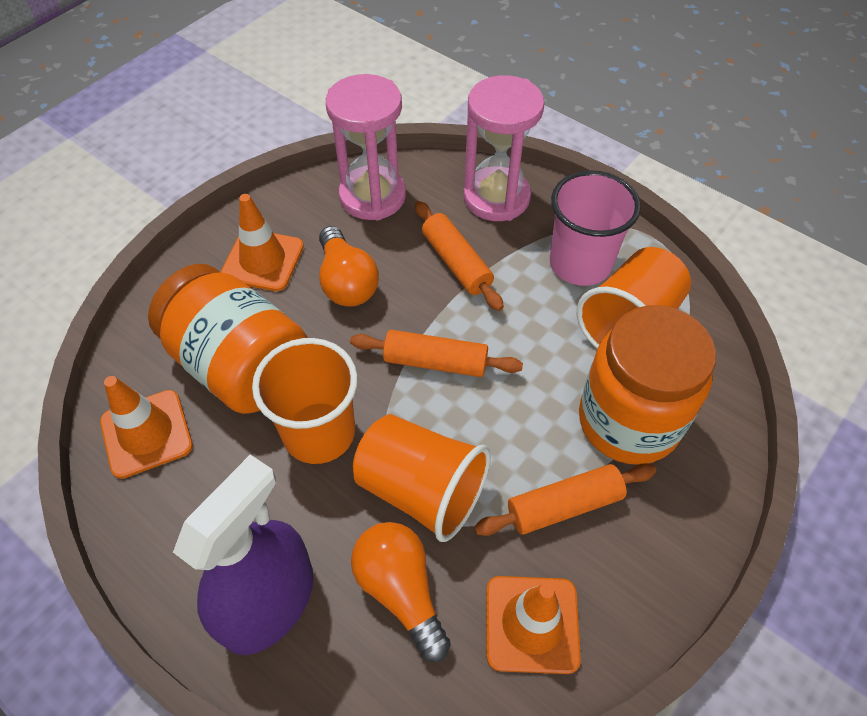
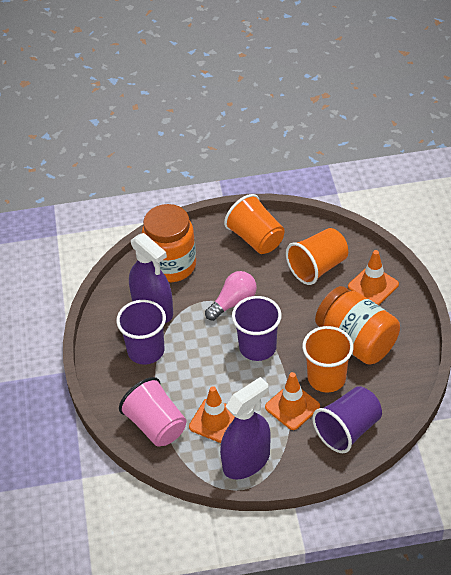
orange light bulb: 2 -> 0
orange rolling pin: 3 -> 0
pink hourglass: 2 -> 0
pink light bulb: 0 -> 1
purple cup: 0 -> 3
purple spray bottle: 1 -> 2

